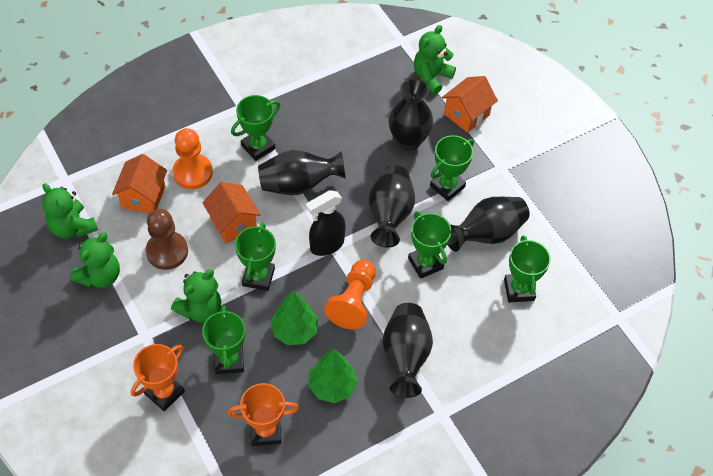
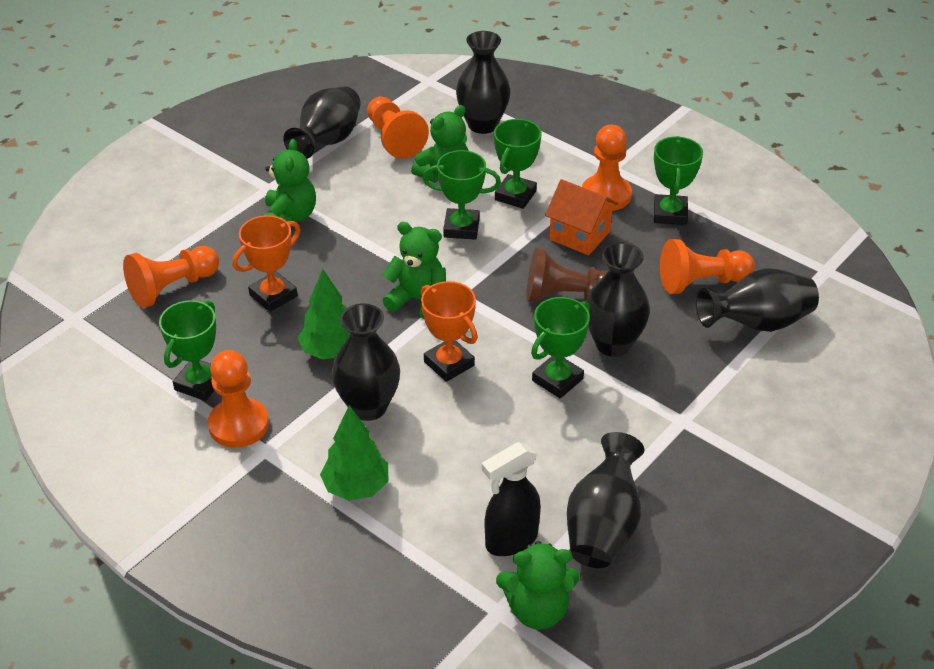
black vase: 5 -> 6
green trophy: 6 -> 5
orange house: 3 -> 1
orange pawn: 2 -> 5

